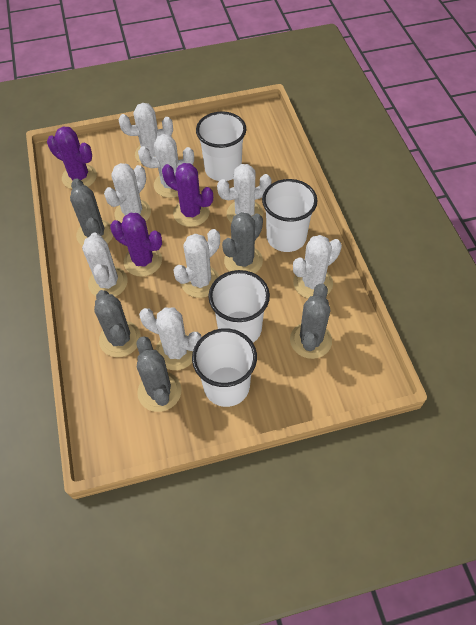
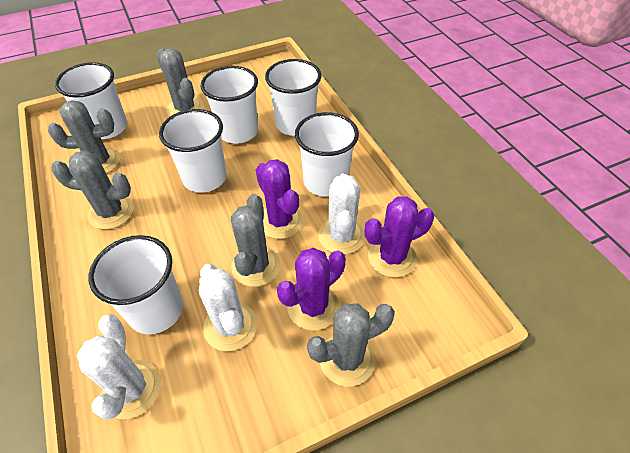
white cactus: 8 -> 3
white cup: 4 -> 6

